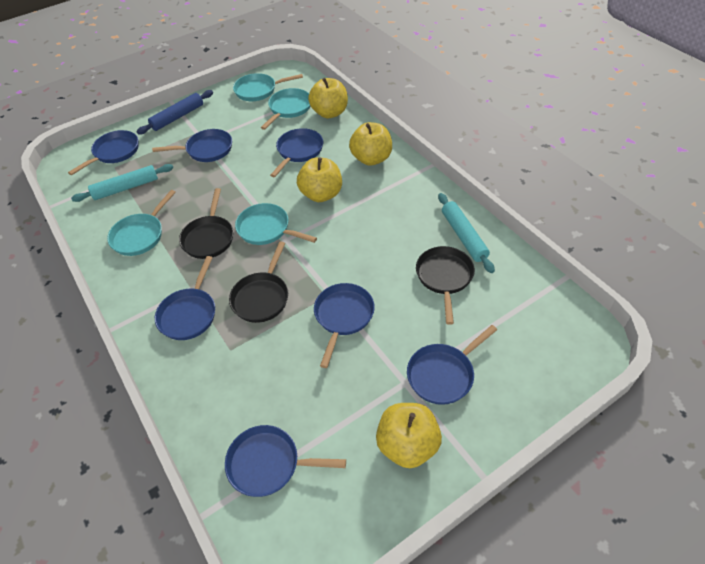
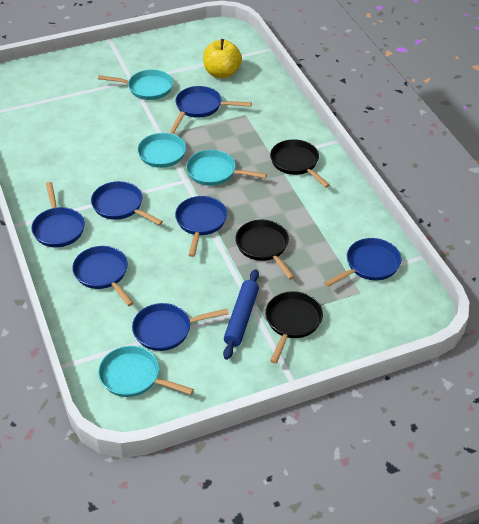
turquoise rolling pin: 2 -> 0
yellow apple: 4 -> 1

